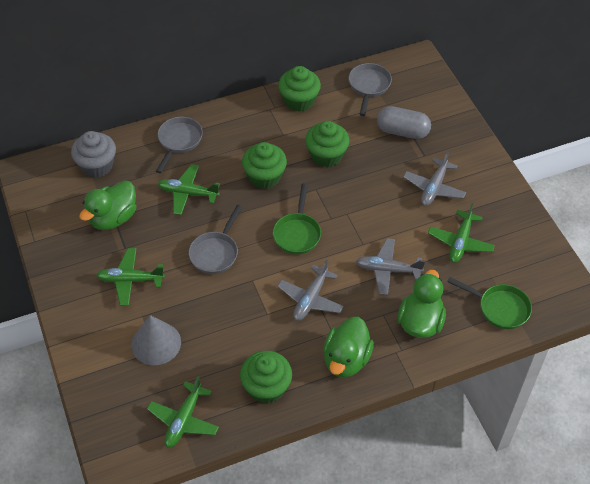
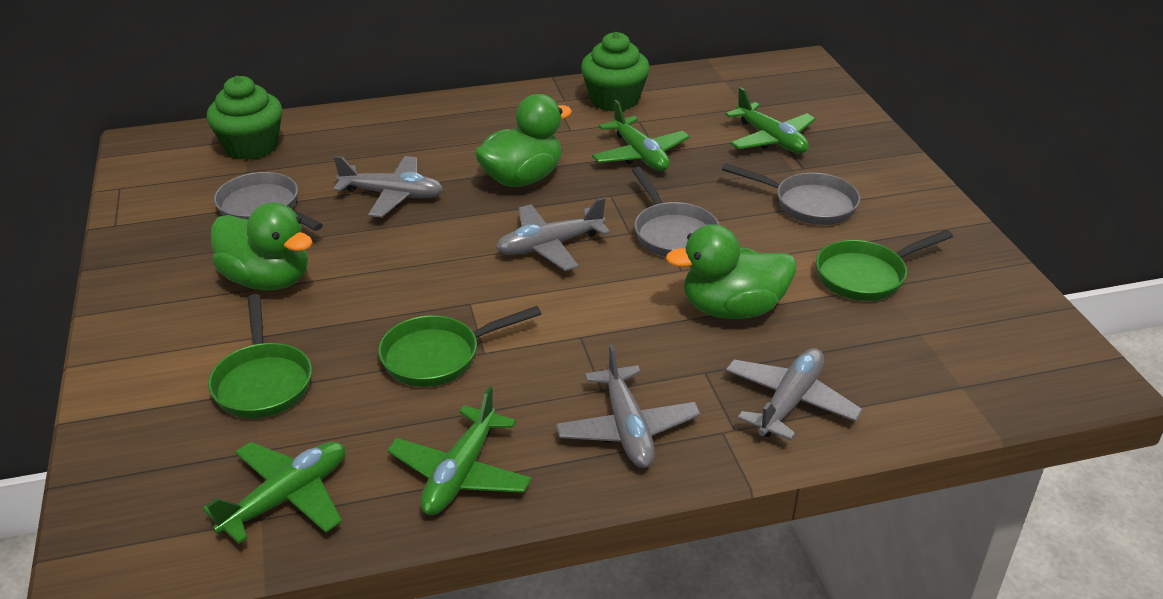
green cupcake: 4 -> 2
green pan: 2 -> 3
grey capsule: 1 -> 0
grey cone: 1 -> 0
grey cupcake: 1 -> 0
grey plane: 3 -> 4

